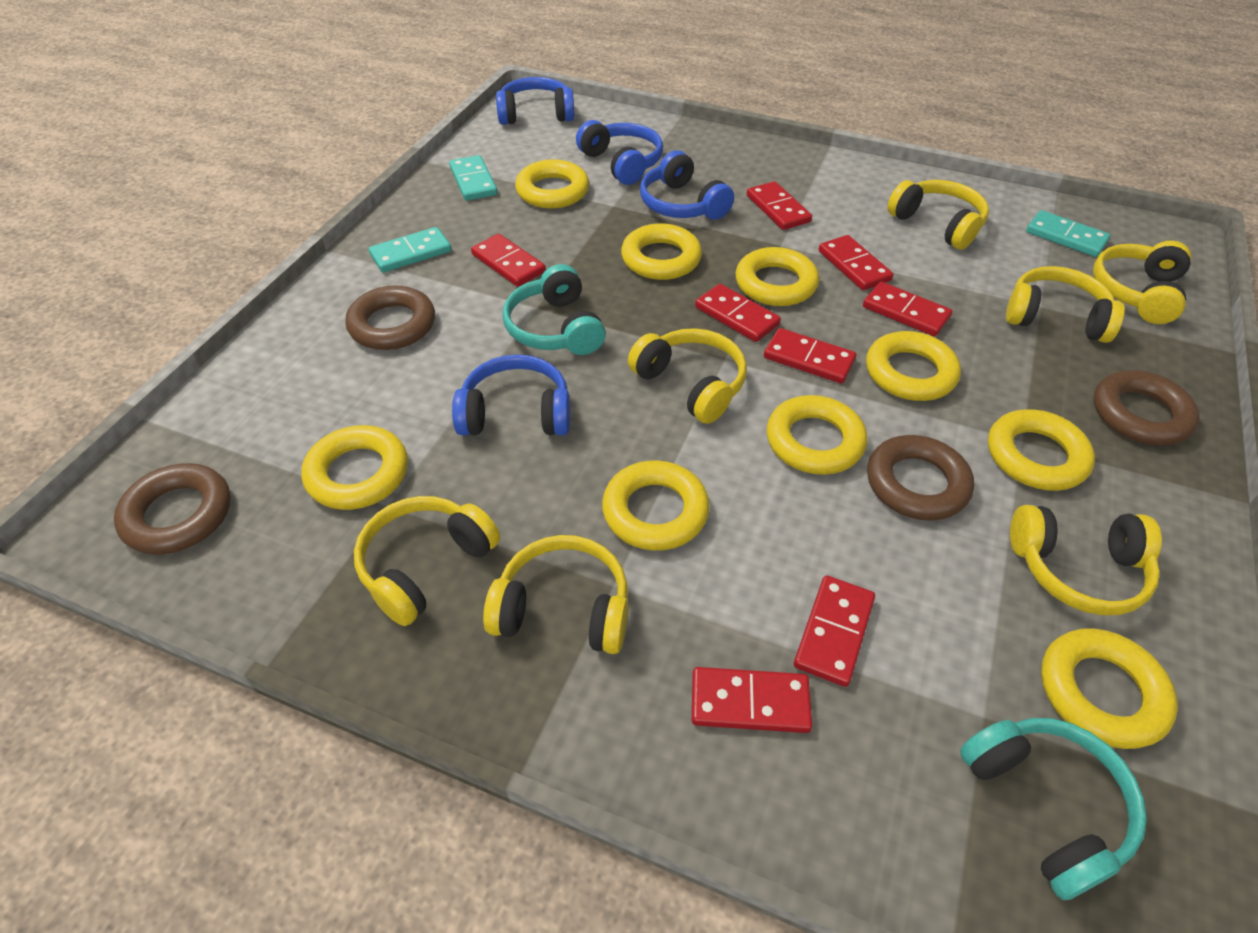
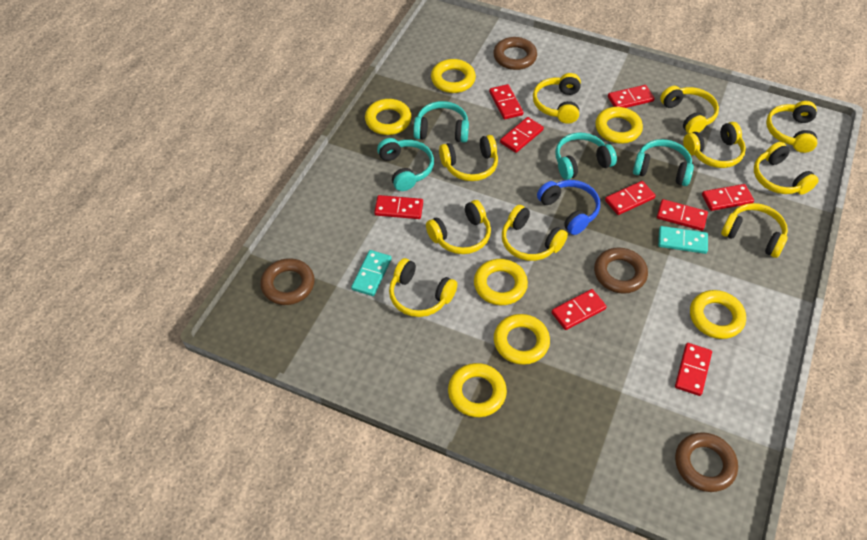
blue headphones: 4 -> 1
red domino: 8 -> 9
turquoise domino: 3 -> 2
turquoise headphones: 2 -> 4
yellow headphones: 7 -> 10
yellow ring: 9 -> 7

